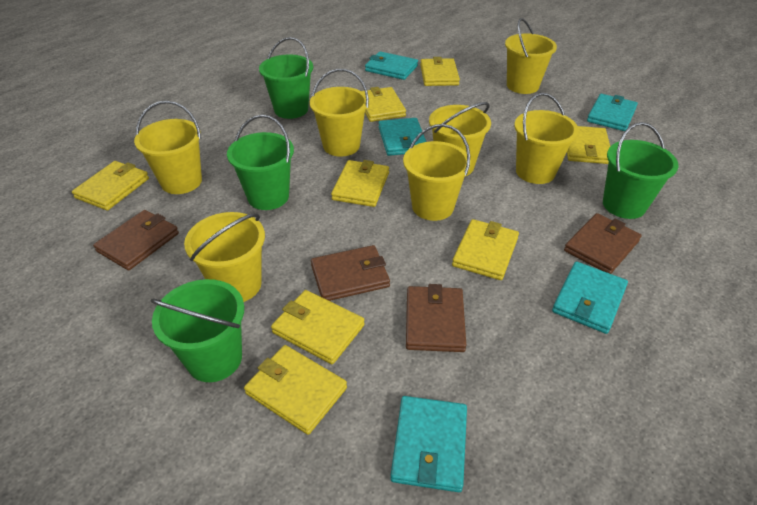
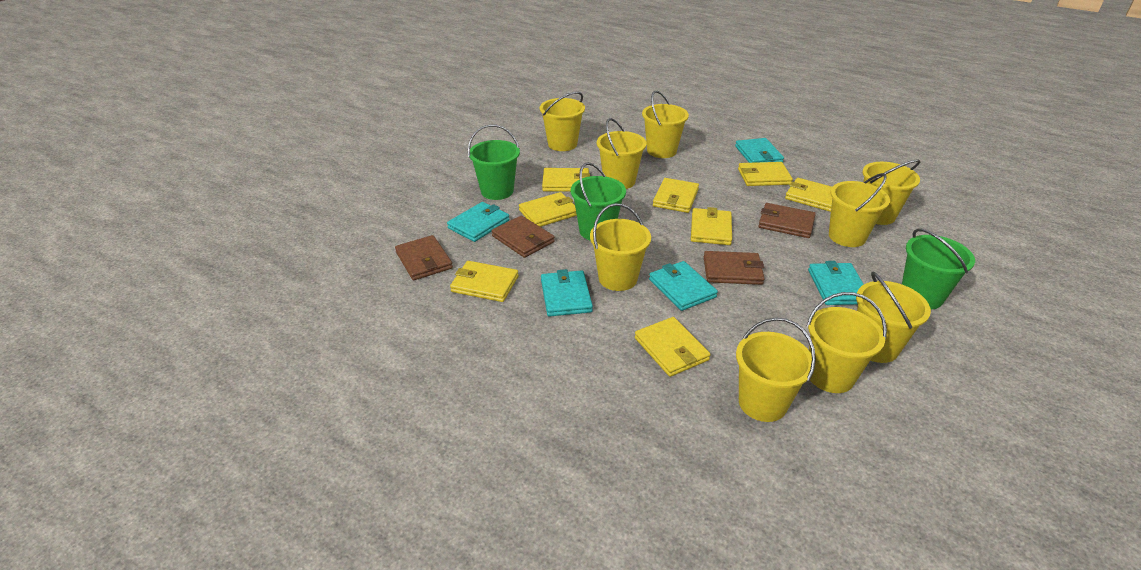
green bucket: 4 -> 3
yellow bucket: 7 -> 9

